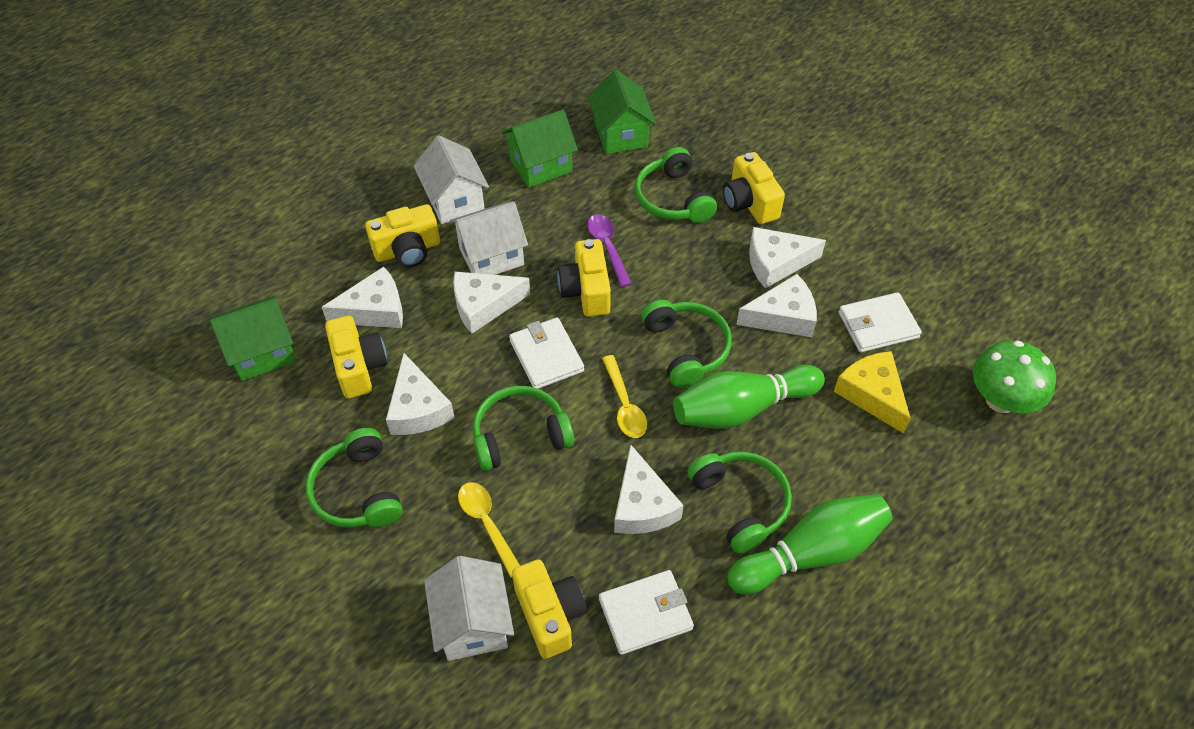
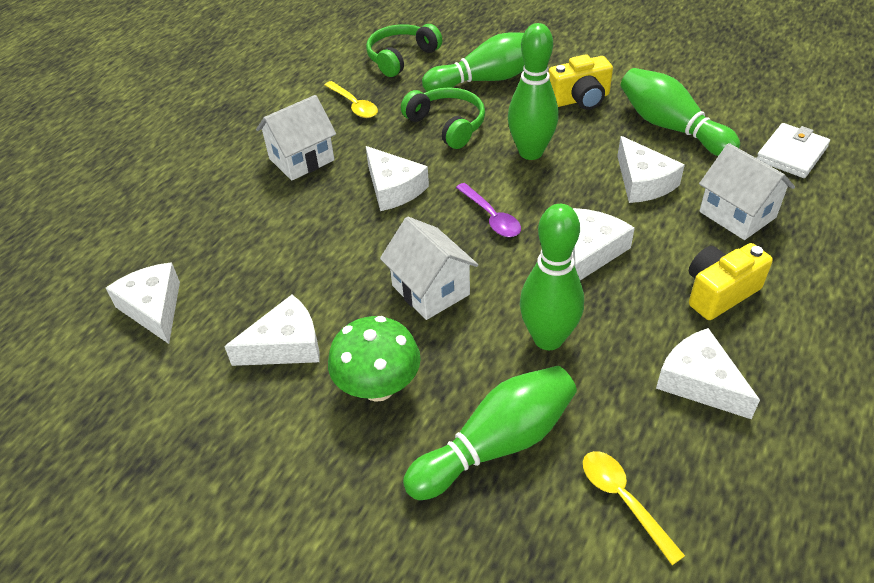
green bowling pin: 2 -> 5
green headphones: 5 -> 2
green house: 3 -> 0
white wallet: 3 -> 1
yellow camera: 5 -> 2
yellow cheese: 1 -> 0

